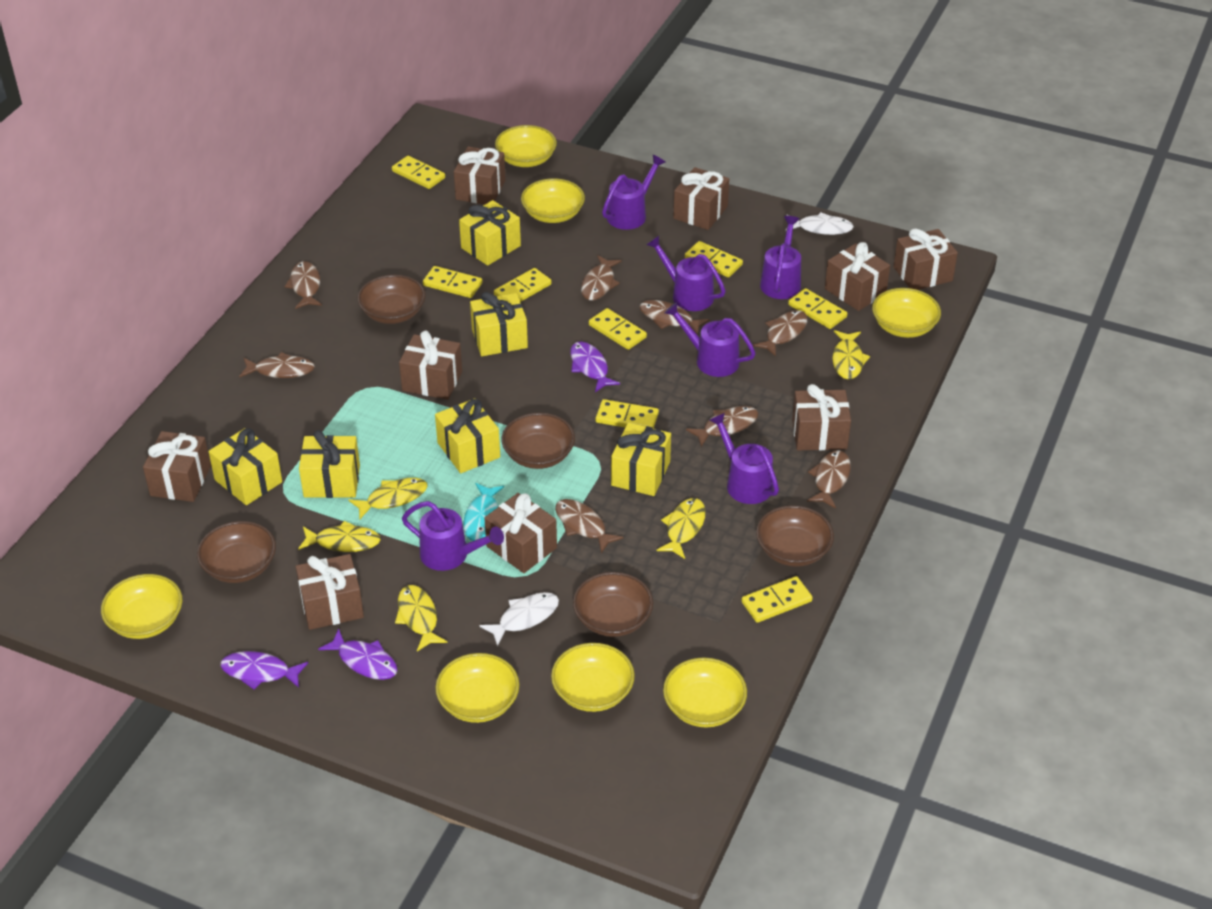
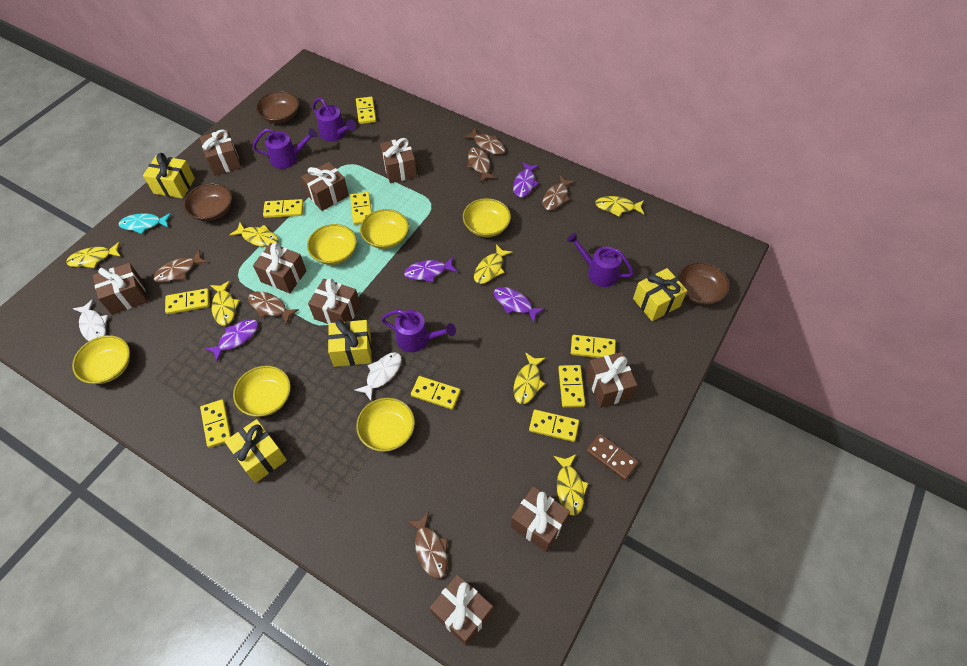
brown bowl: 5 -> 3
brown domino: 0 -> 1
brown fish: 8 -> 6
purple fish: 3 -> 4
purple watering can: 6 -> 4
yellow bowl: 7 -> 6
yellow domino: 8 -> 9
yellow fish: 5 -> 7
yellow gift: 6 -> 4

